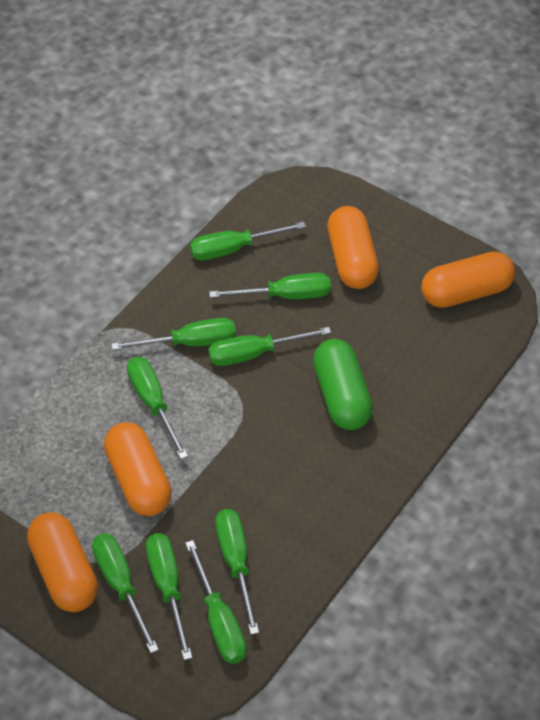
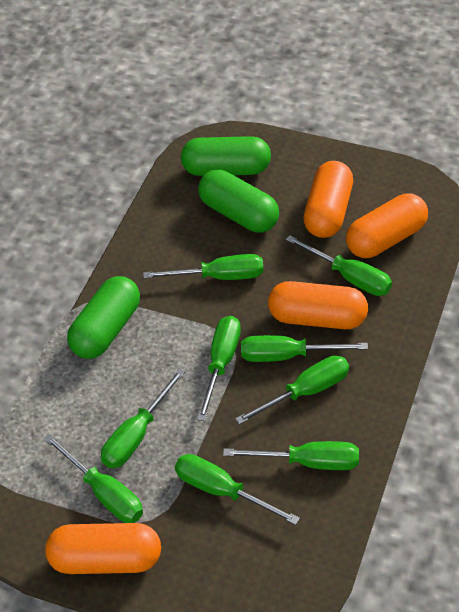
green capsule: 1 -> 3

